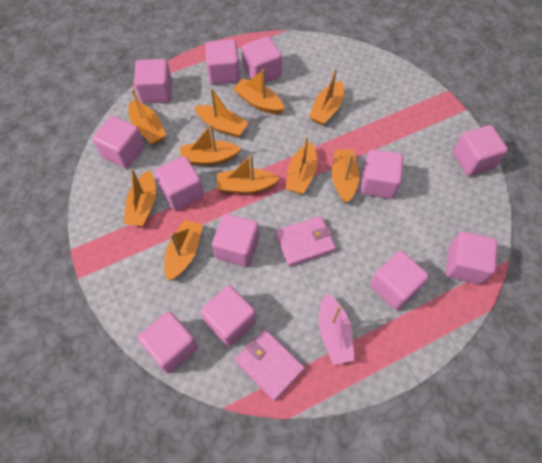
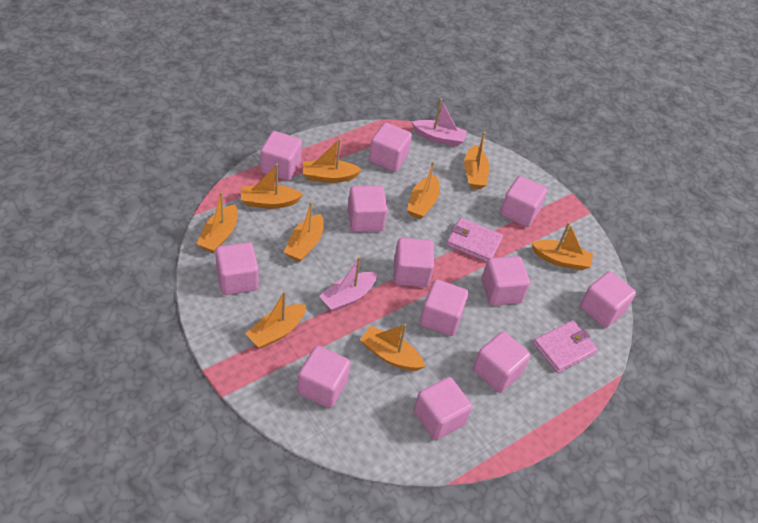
orange boat: 10 -> 9
pink boat: 1 -> 2

